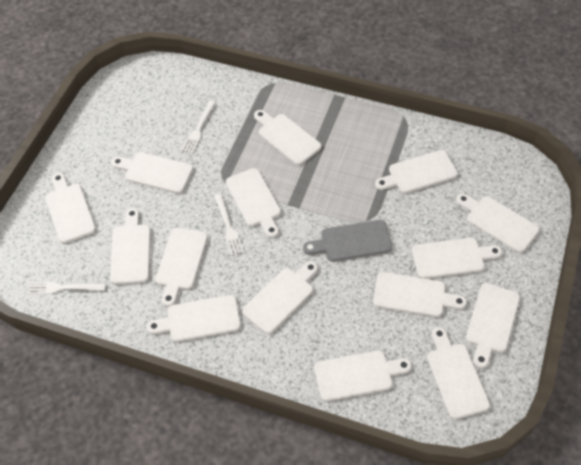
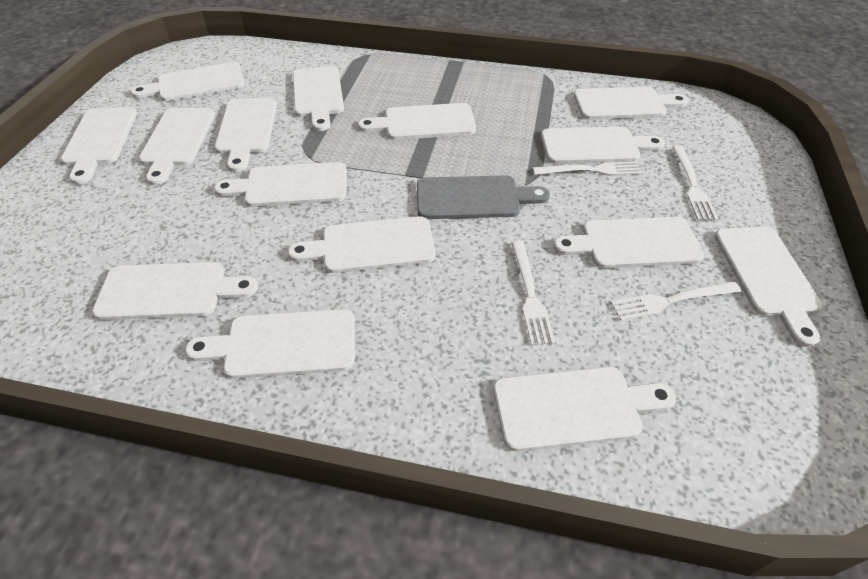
white fork: 3 -> 4

